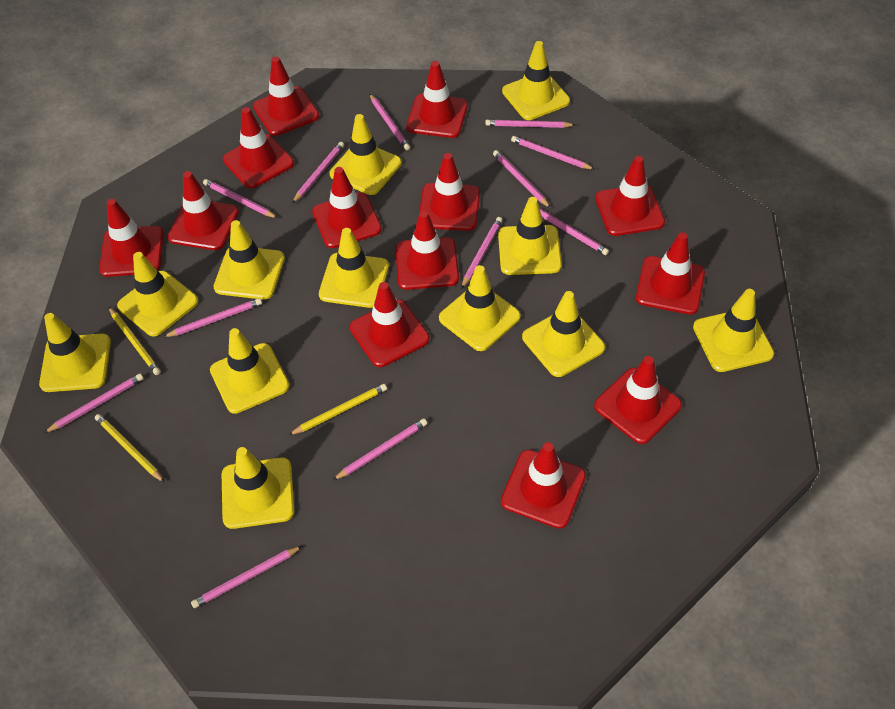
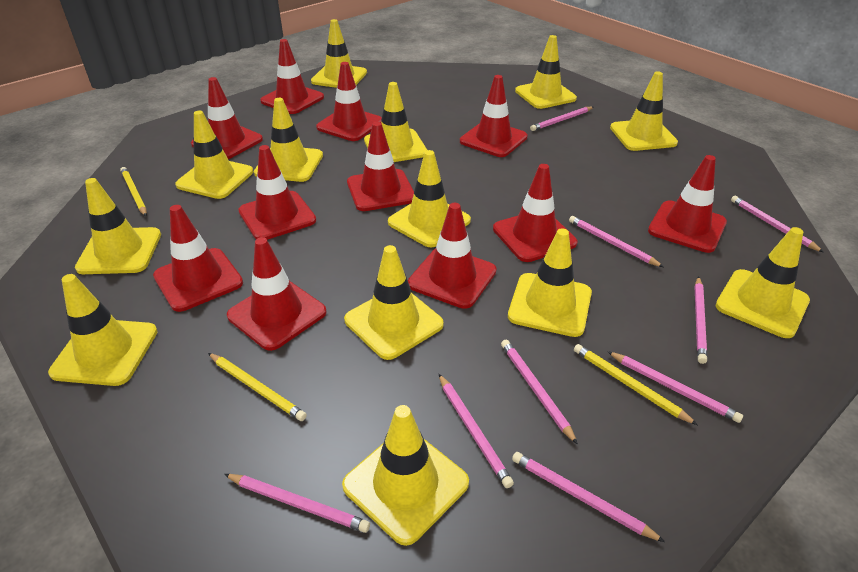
pink pencil: 12 -> 9
red traffic cone: 13 -> 11
yellow traffic cone: 12 -> 13

